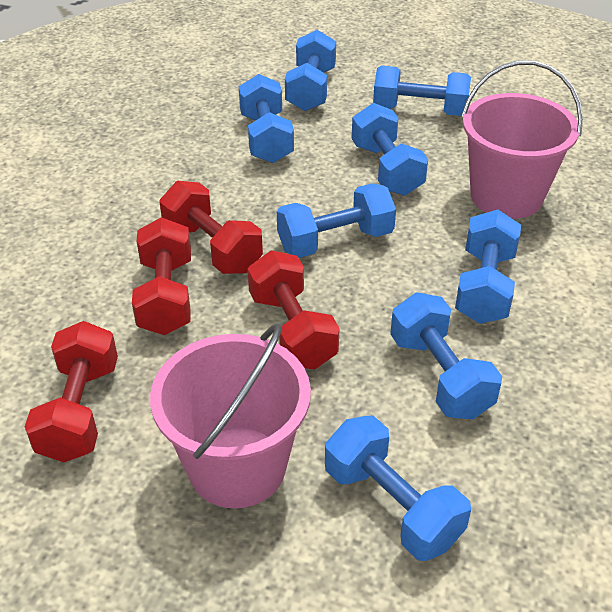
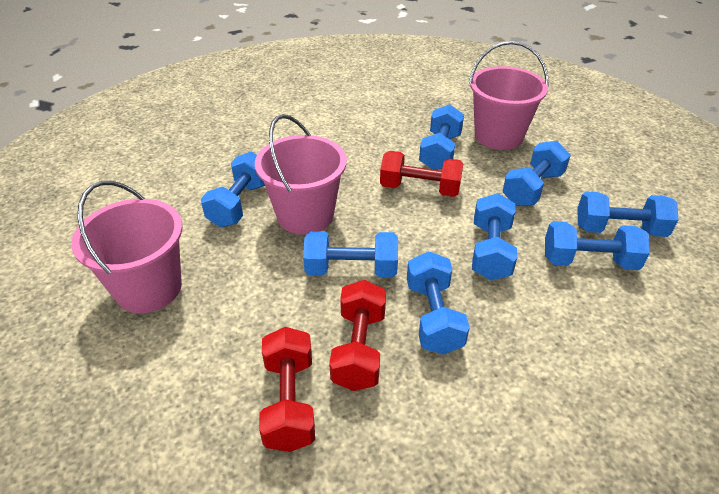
pink bucket: 2 -> 3
red dumbbell: 4 -> 3

